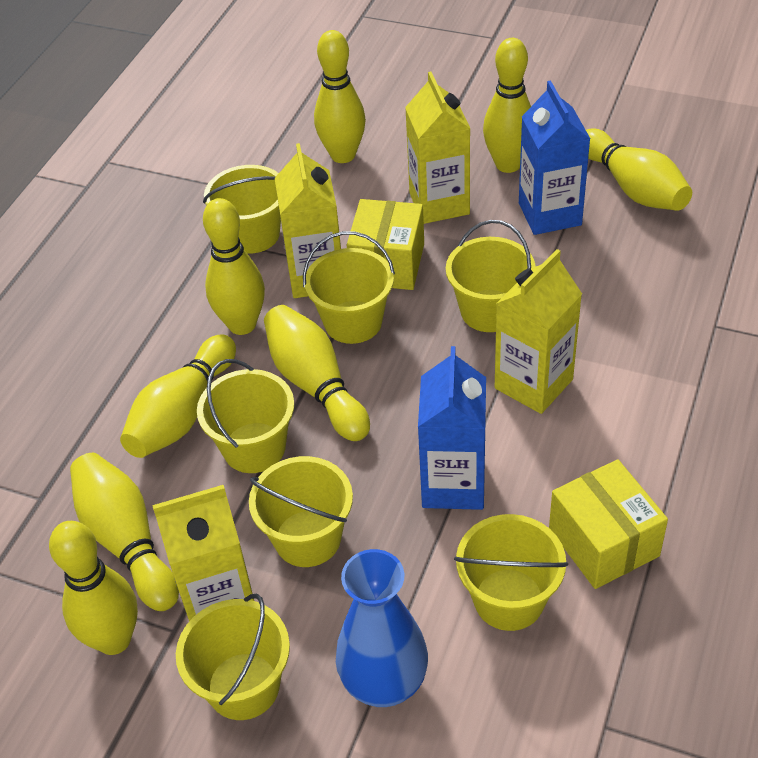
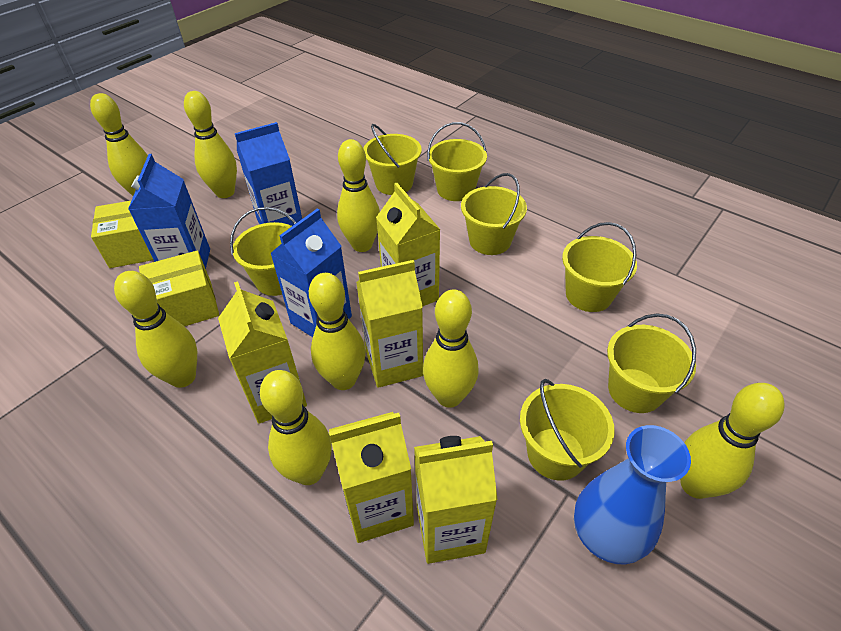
blue carton: 2 -> 3
yellow carton: 4 -> 5

